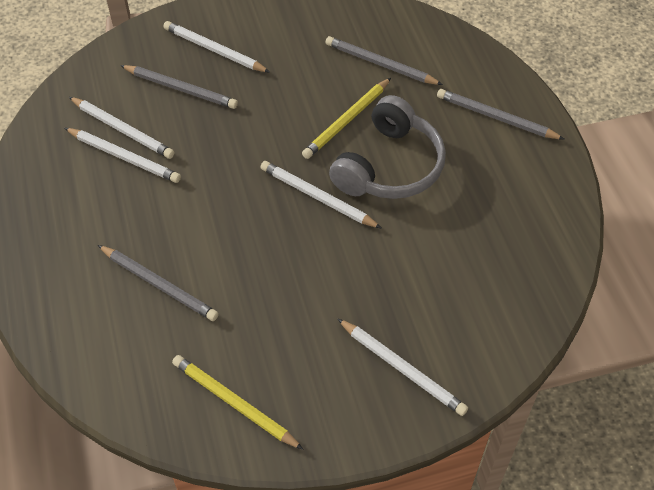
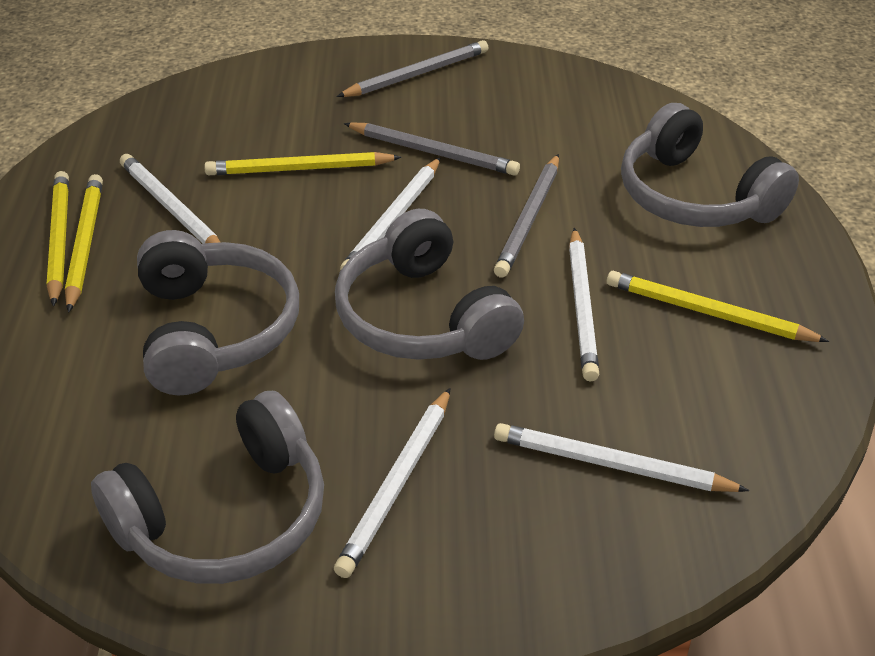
grey headphones: 1 -> 4
grey pencil: 4 -> 3
yellow pencil: 2 -> 4

